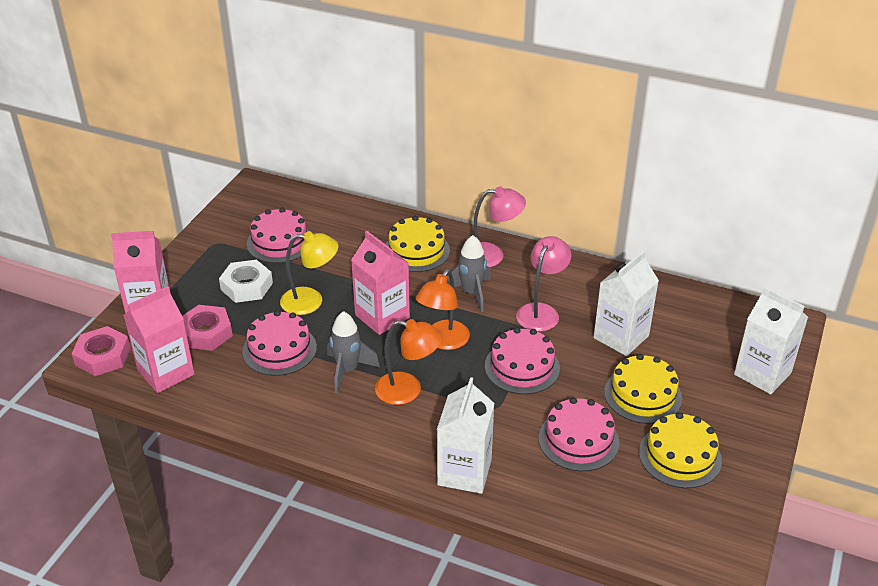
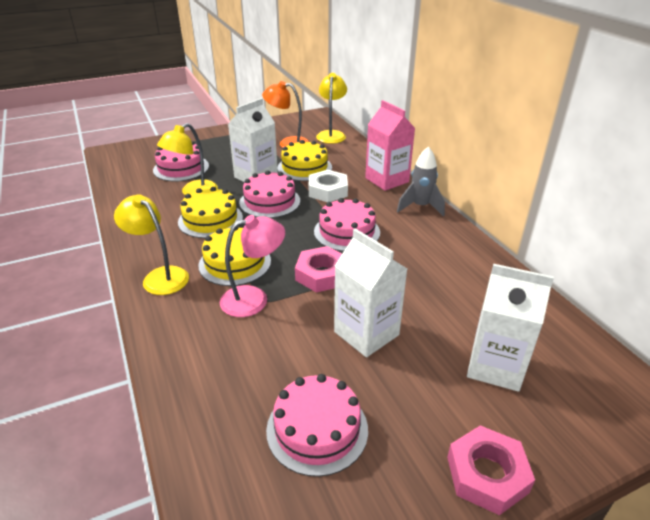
grey rocket: 2 -> 1
orange lamp: 2 -> 1
pink carton: 3 -> 1
pink lamp: 2 -> 1
yellow lamp: 1 -> 3

